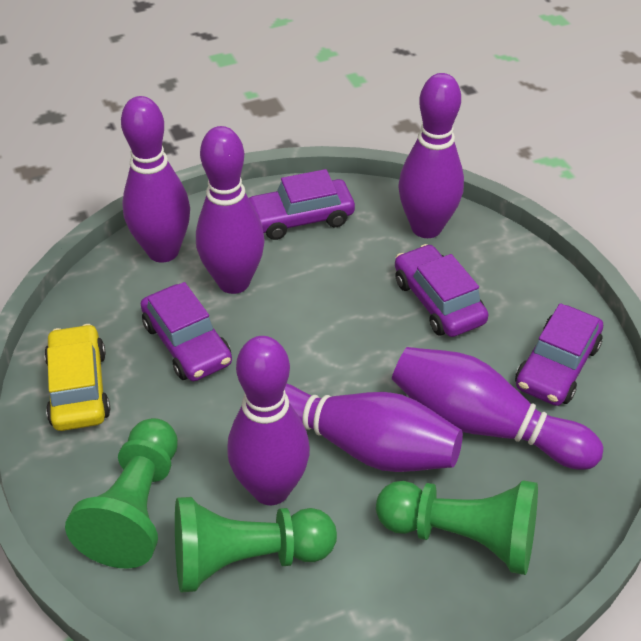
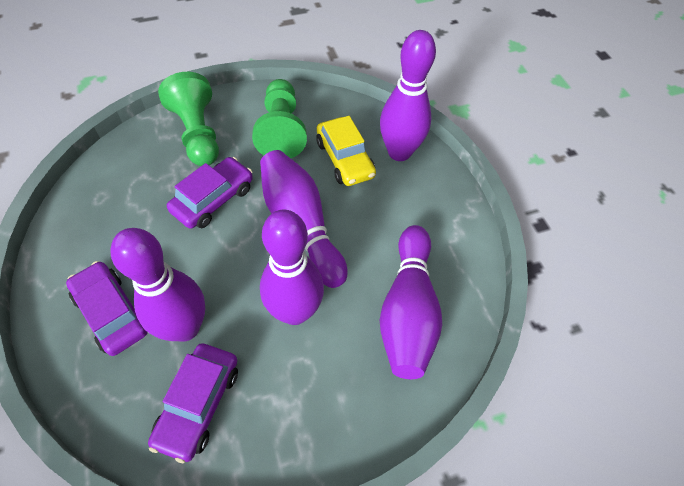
green pawn: 3 -> 2
purple bowling pin: 6 -> 5
purple car: 4 -> 3

